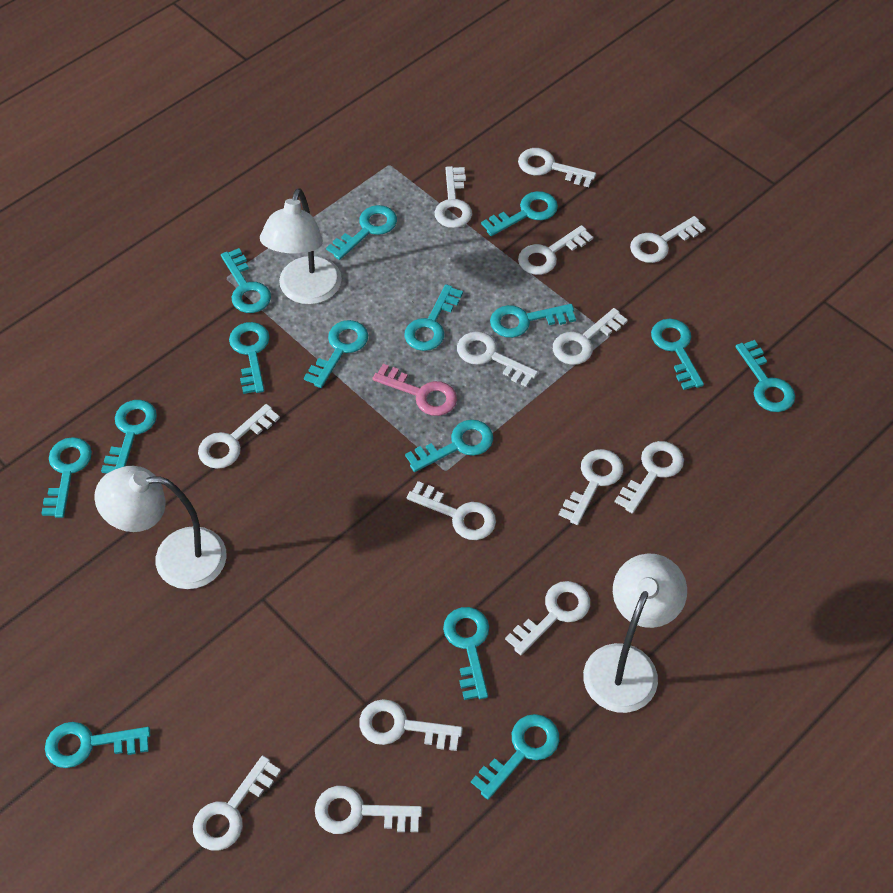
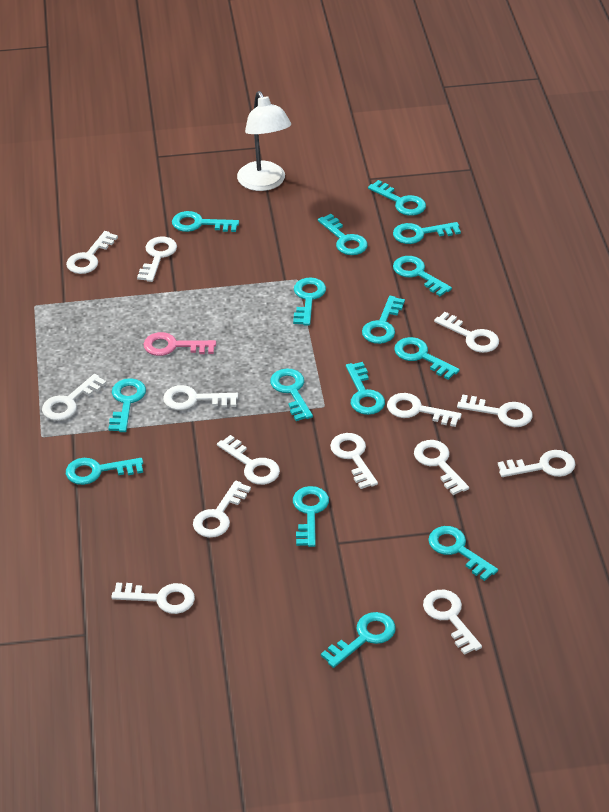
white lamp: 3 -> 1

